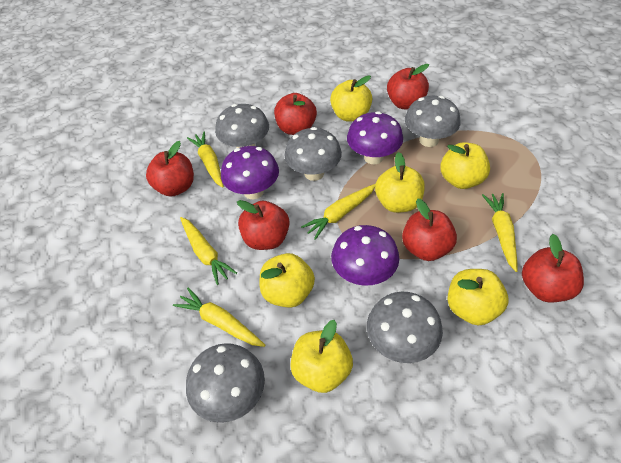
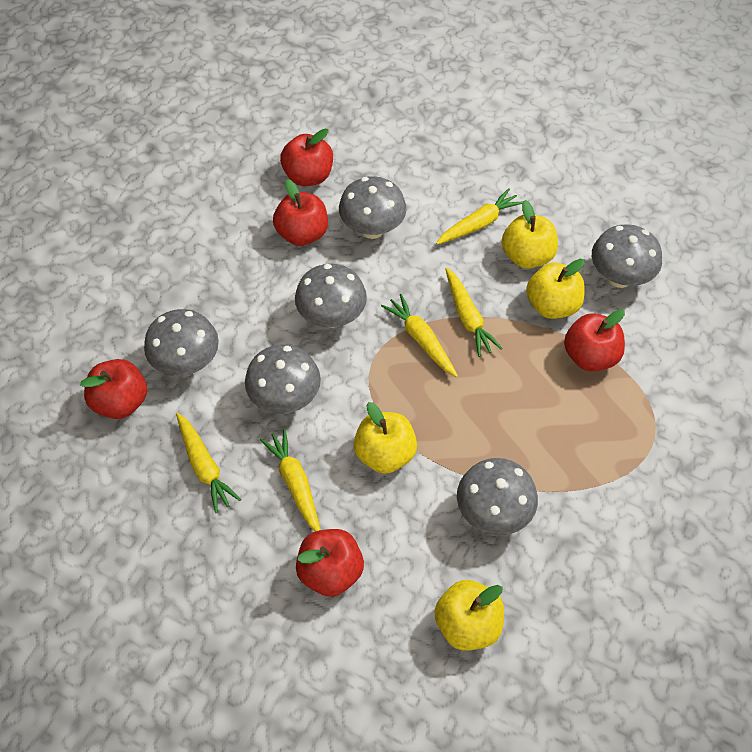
grey mushroom: 5 -> 6
purple mushroom: 3 -> 0
red apple: 6 -> 5
yellow apple: 6 -> 4

